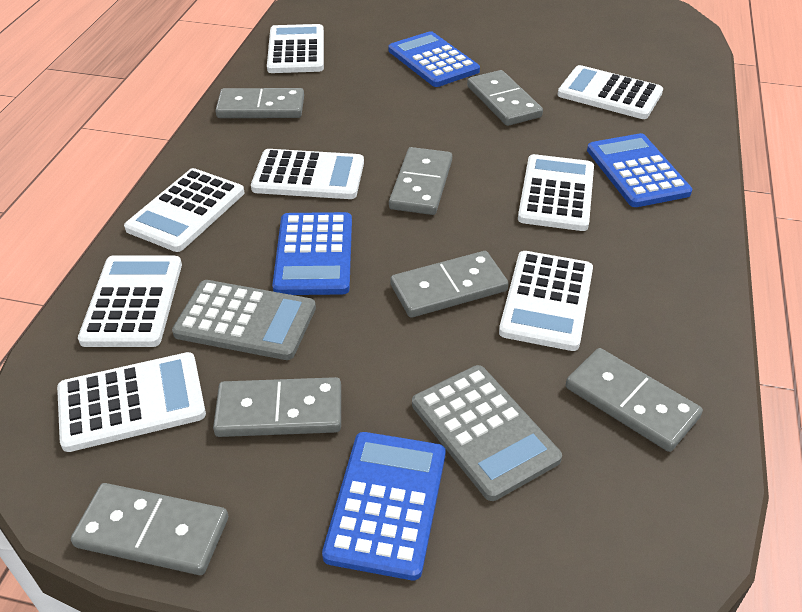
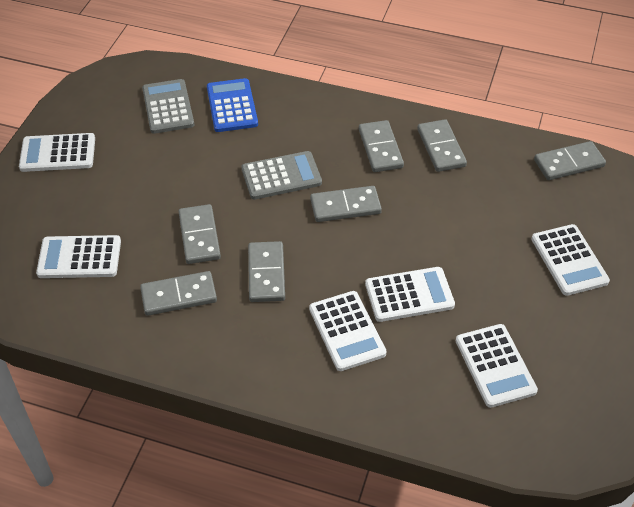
blue calculator: 4 -> 1
white calculator: 8 -> 6

